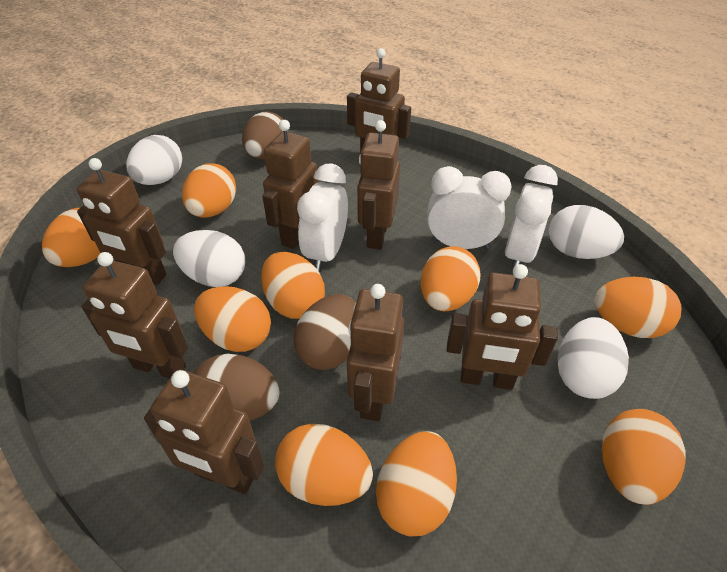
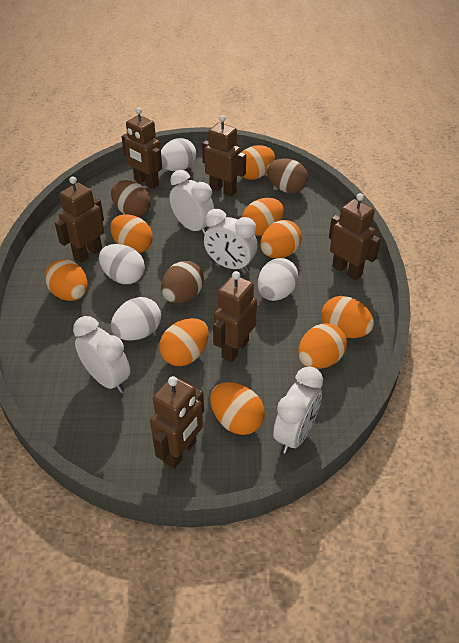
brown robot: 8 -> 6
white clock: 3 -> 4

